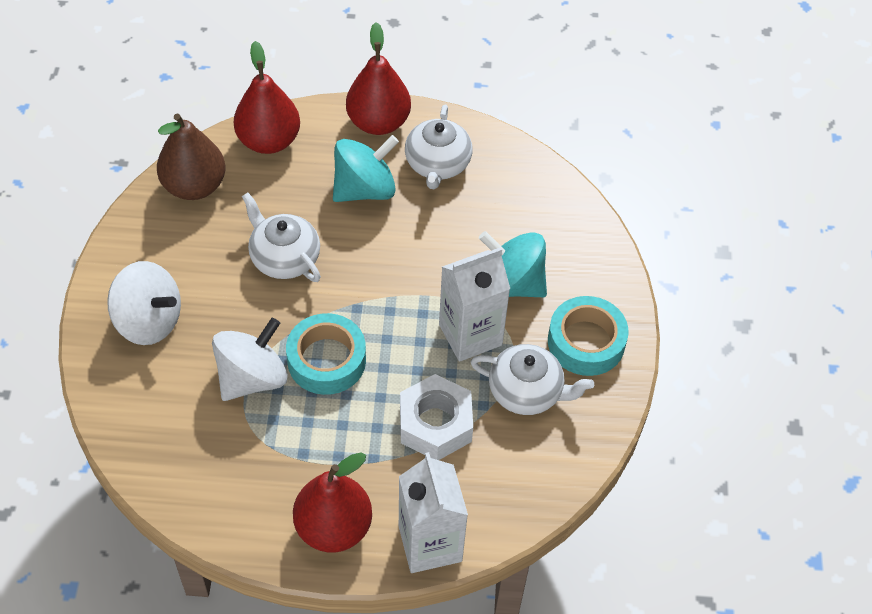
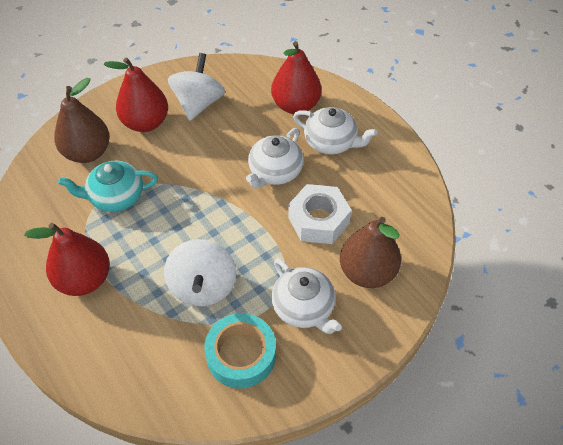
brown pear: 1 -> 2
turquoise spinning top: 2 -> 0
turquoise tape: 2 -> 1
turquoise teapot: 0 -> 1
white carton: 2 -> 0

